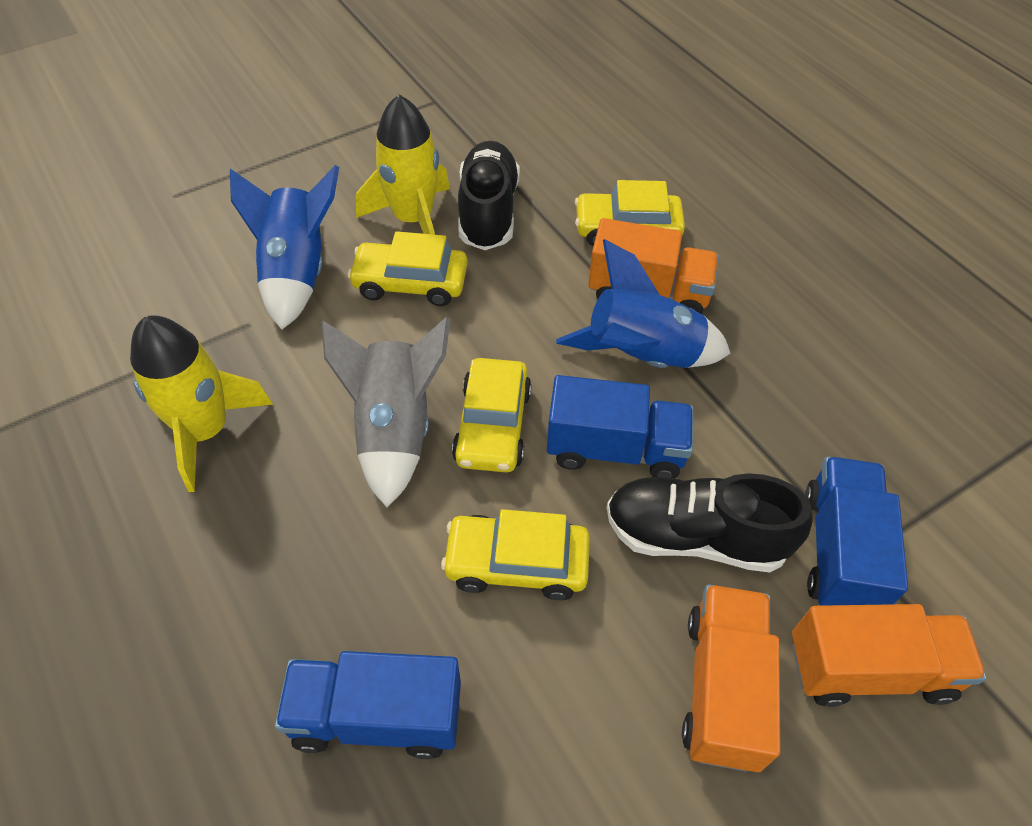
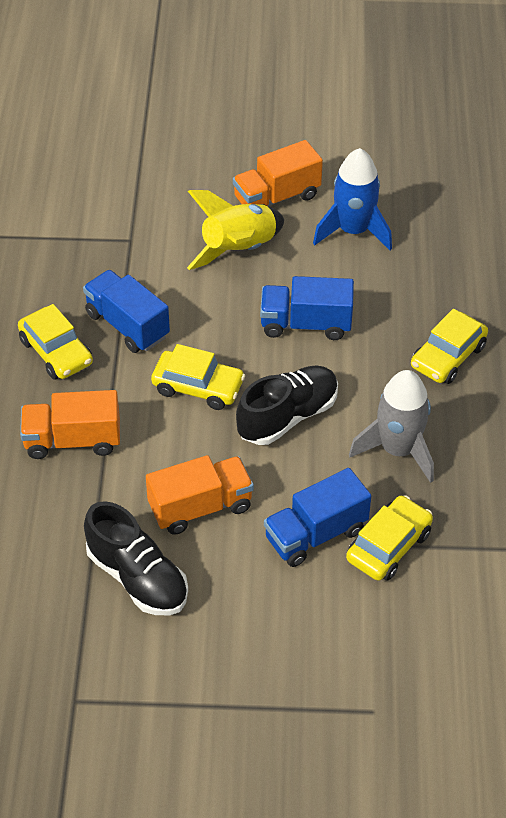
blue rocket: 2 -> 1
yellow rocket: 2 -> 1

